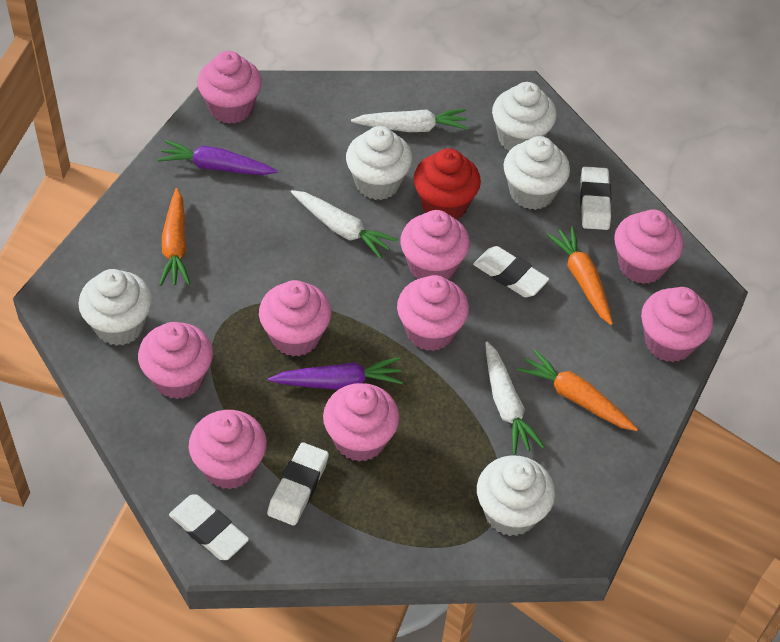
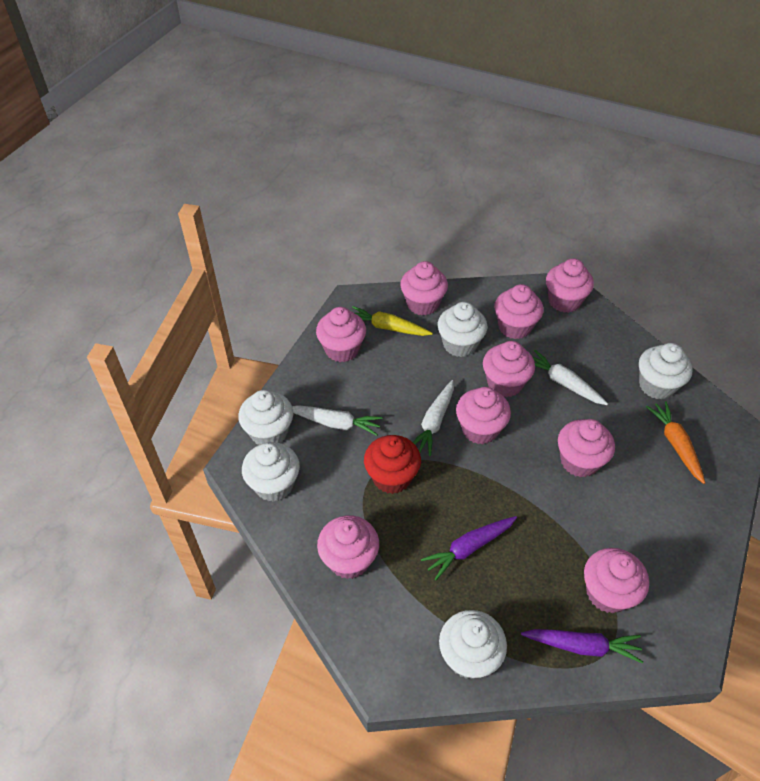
orange carrot: 3 -> 1
white eraser: 4 -> 0
yellow carrot: 0 -> 1

